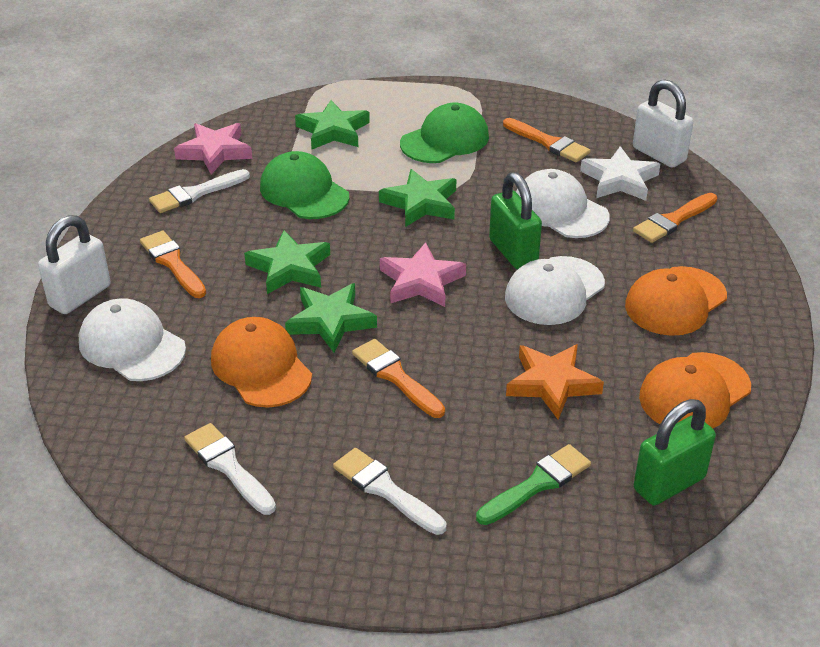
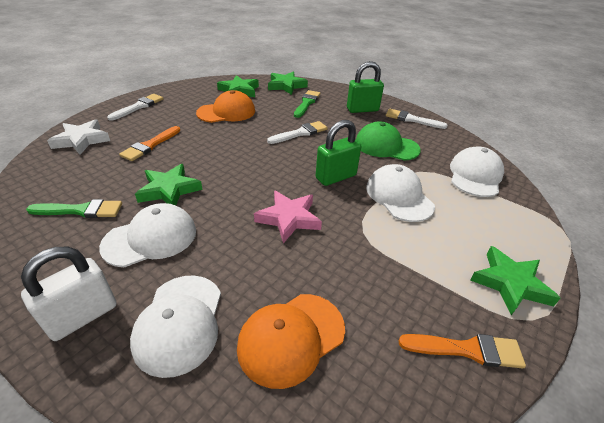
green brush: 1 -> 2
green cap: 2 -> 1
orange brush: 4 -> 2
orange cap: 3 -> 2
orange star: 1 -> 0
pink star: 2 -> 1
white cap: 3 -> 4
white padlock: 2 -> 1

